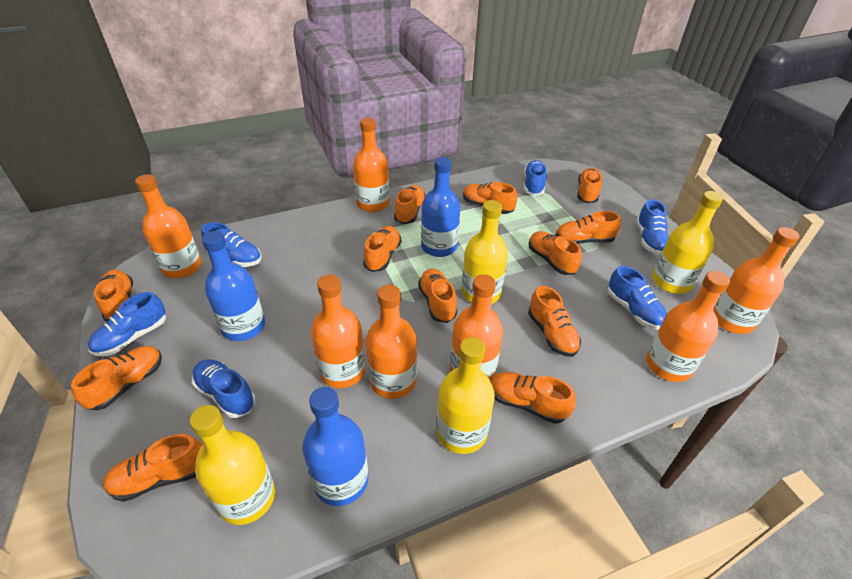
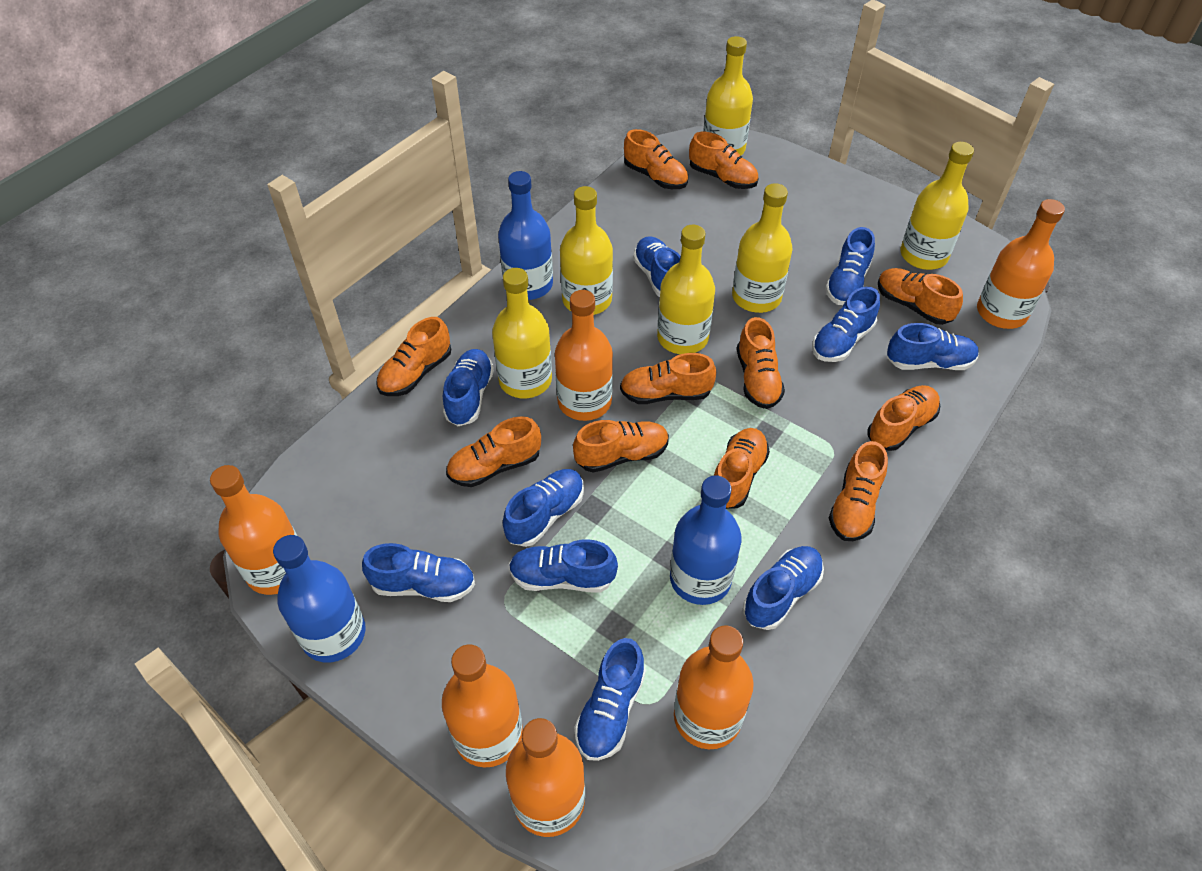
blue shoe: 6 -> 10
orange bottle: 7 -> 6
orange shoe: 12 -> 11
yellow bottle: 4 -> 6

